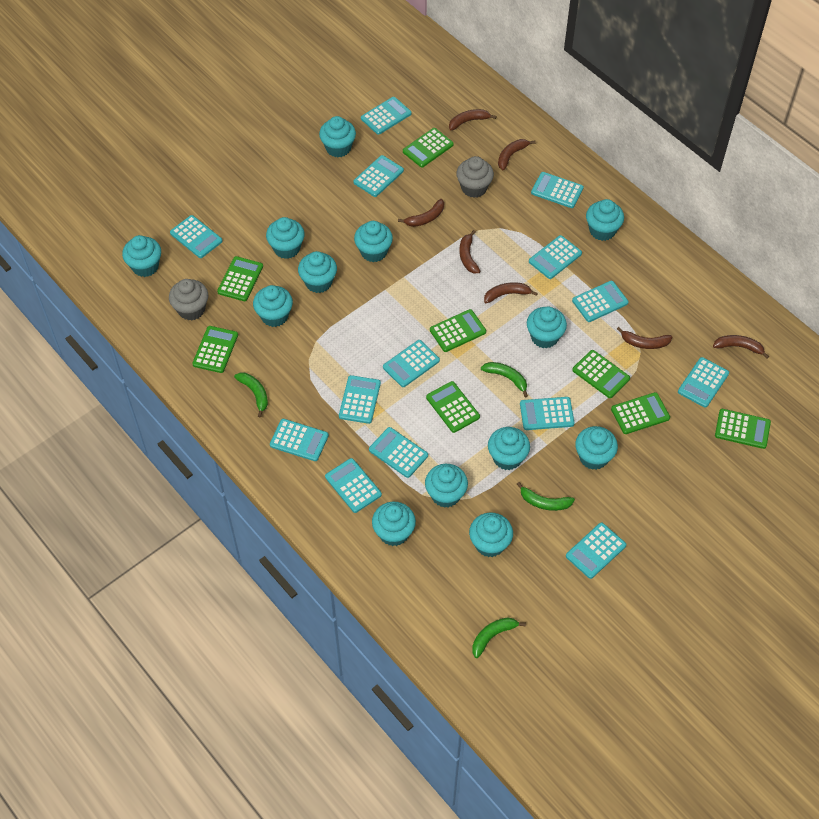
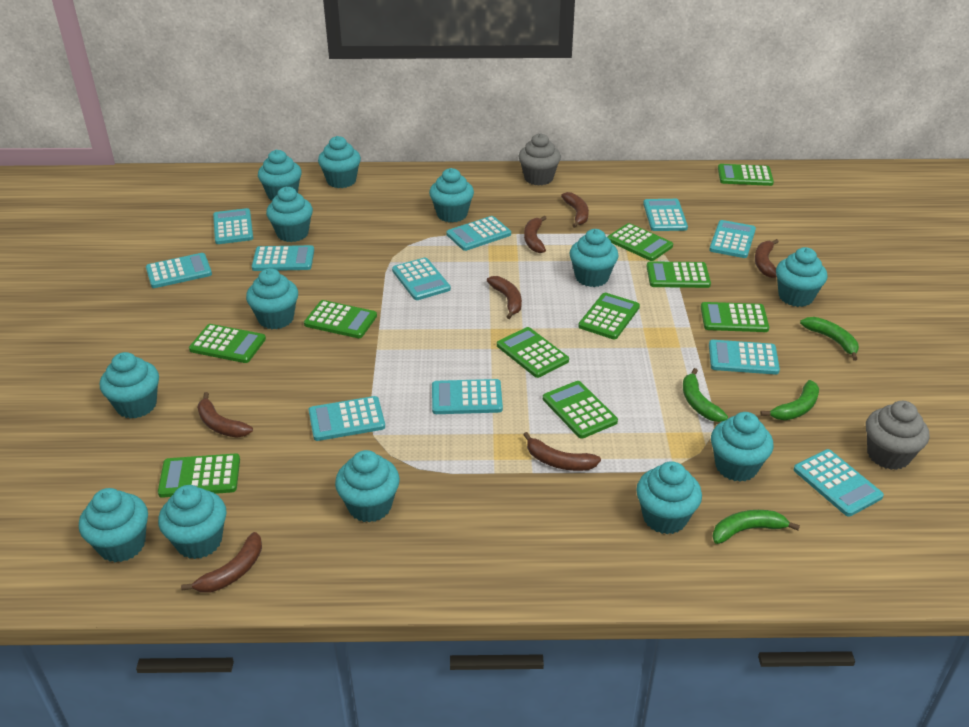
green calculator: 8 -> 10
turquoise calculator: 14 -> 11

